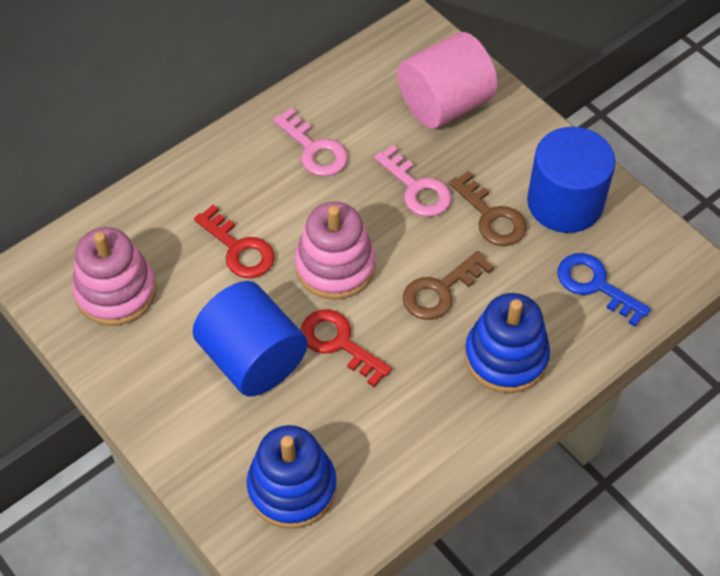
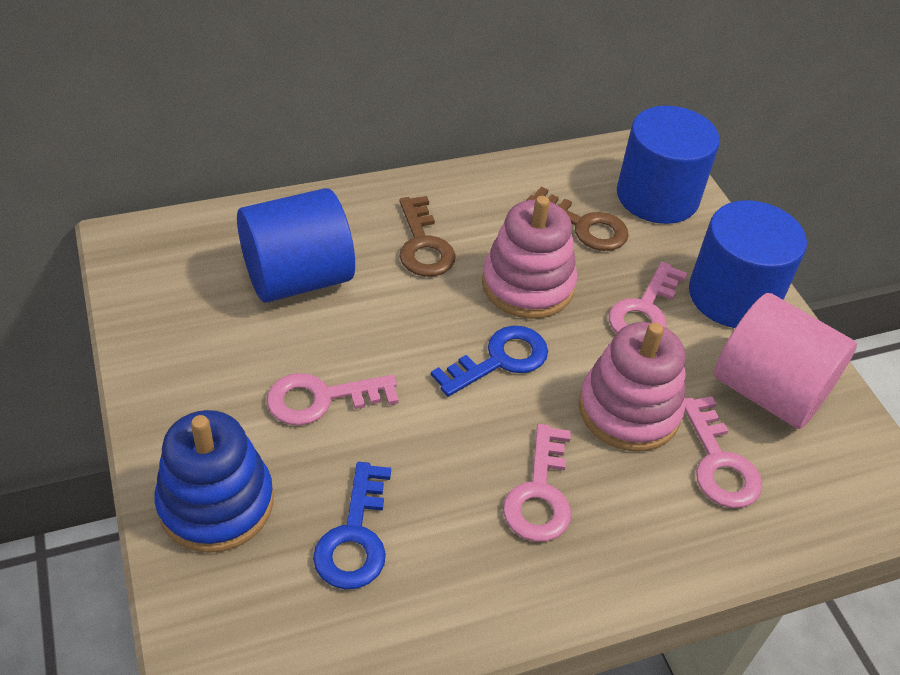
blue cylinder: 2 -> 3
blue key: 1 -> 2
blue stacking toy: 2 -> 1
pink key: 2 -> 4
red key: 2 -> 0

